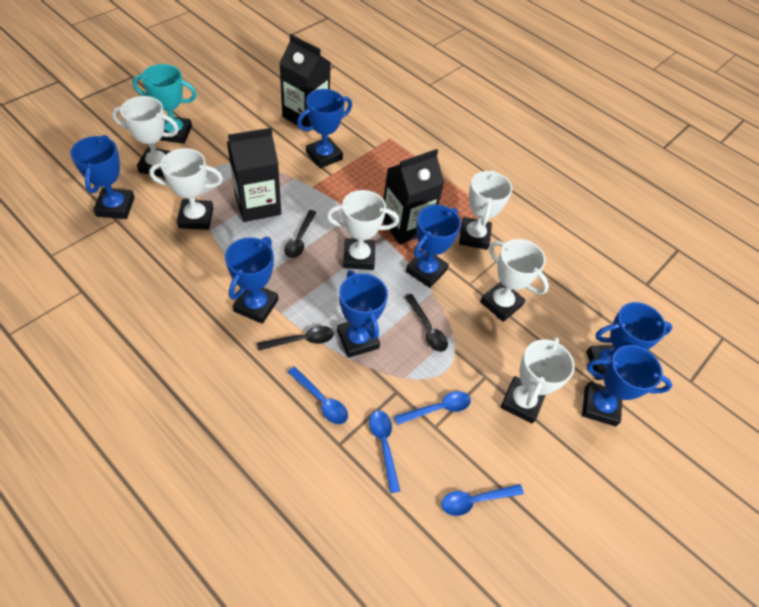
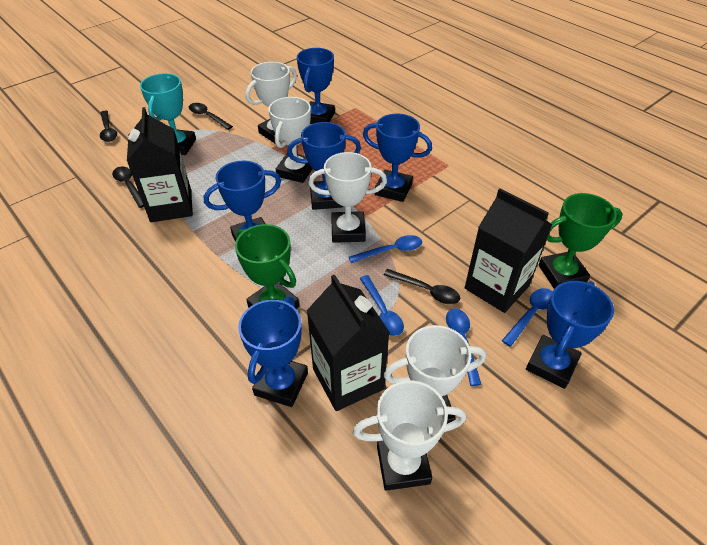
black spoon: 3 -> 4
blue trophy: 7 -> 6
green trophy: 0 -> 2
white trophy: 6 -> 5

